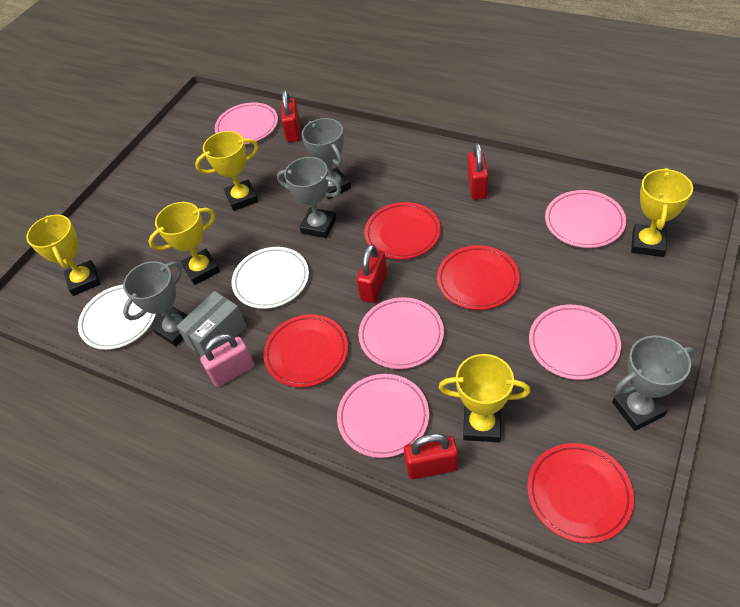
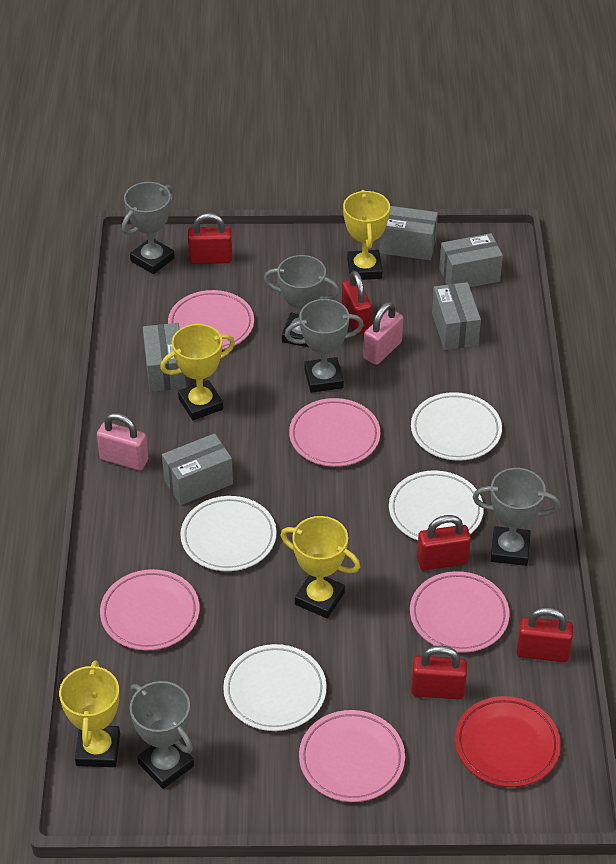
grey box: 1 -> 5
grey trophy: 4 -> 5
pink padlock: 1 -> 2
red padlock: 4 -> 5
red plate: 4 -> 1
white plate: 2 -> 4
yellow trophy: 5 -> 4

